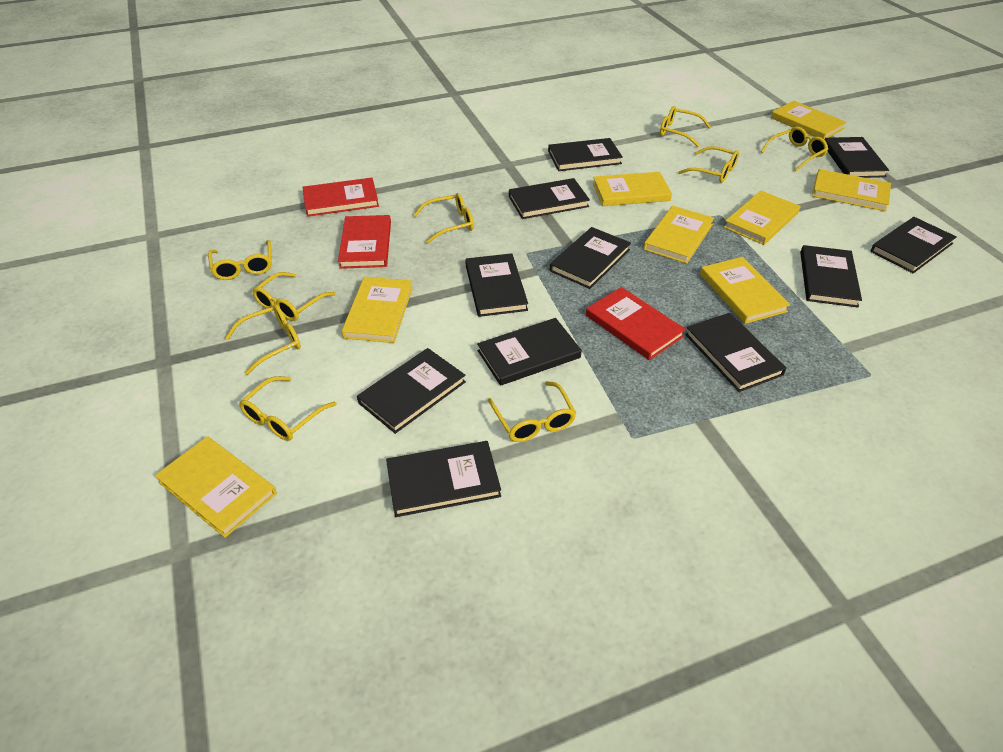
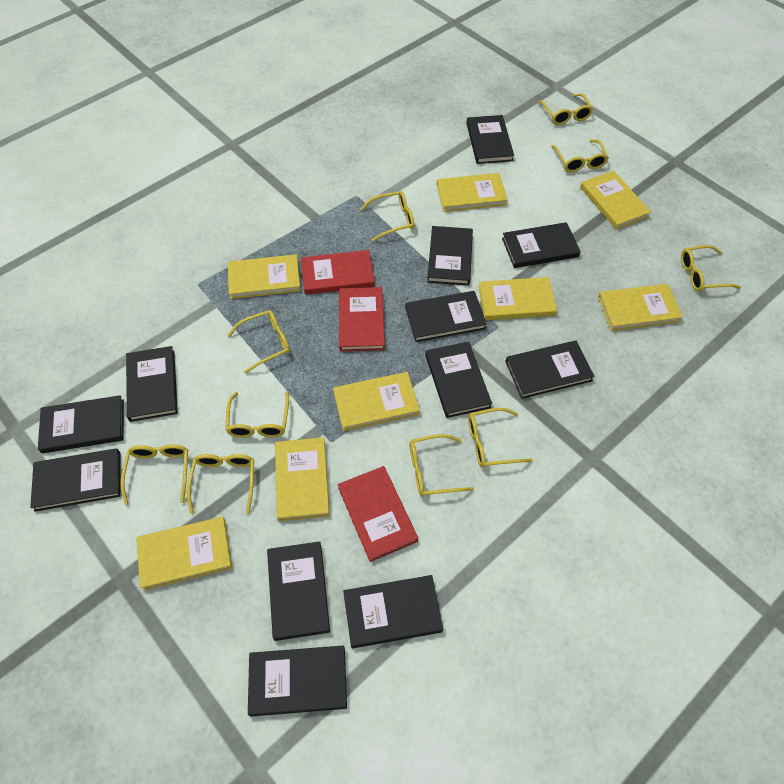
black book: 11 -> 12
yellow glasses: 9 -> 10

